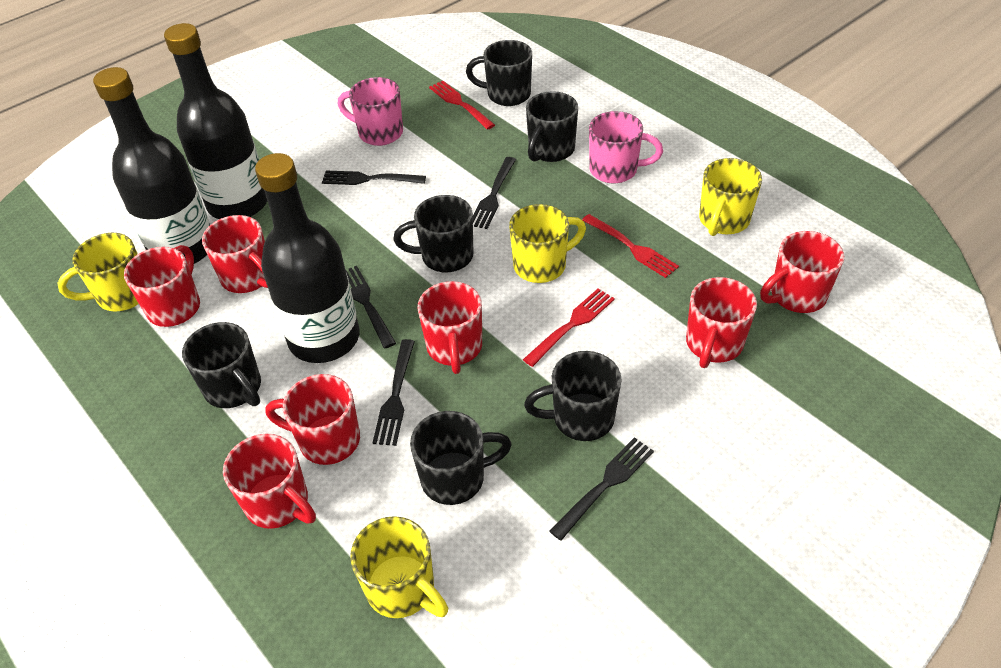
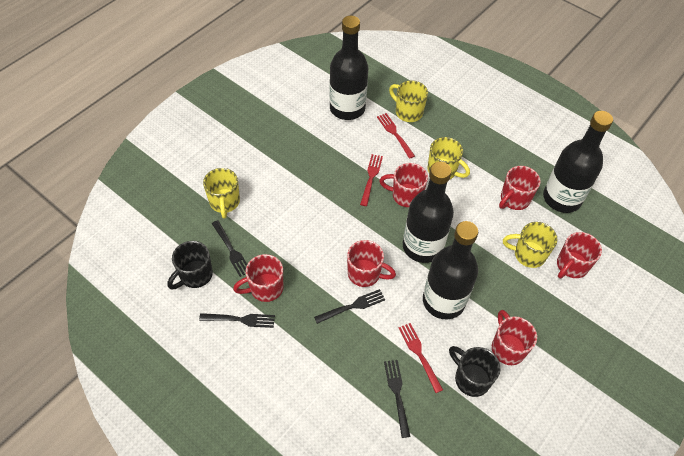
black bottle: 3 -> 4
black fork: 5 -> 4
black mug: 6 -> 2
pink mug: 2 -> 0
red mug: 7 -> 6

